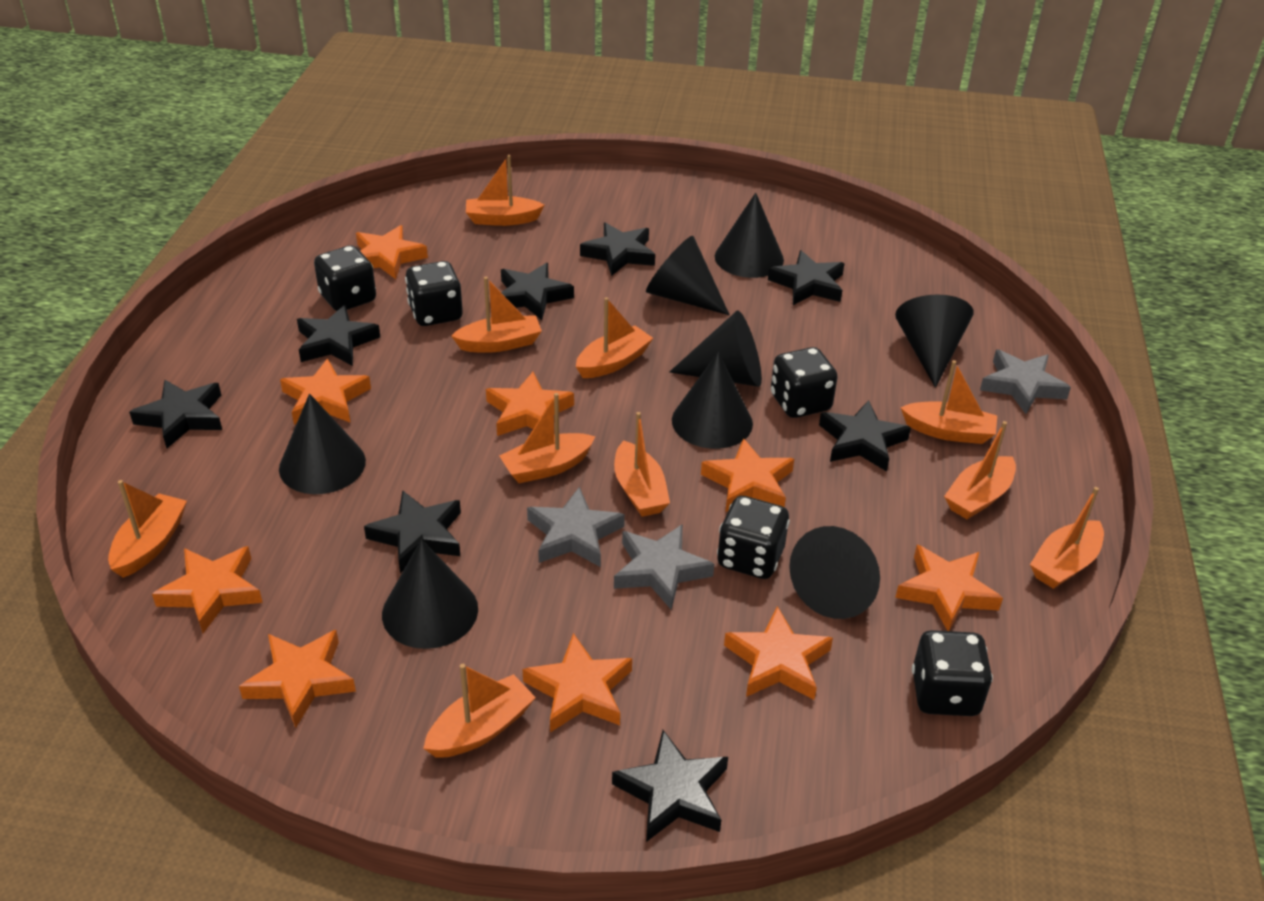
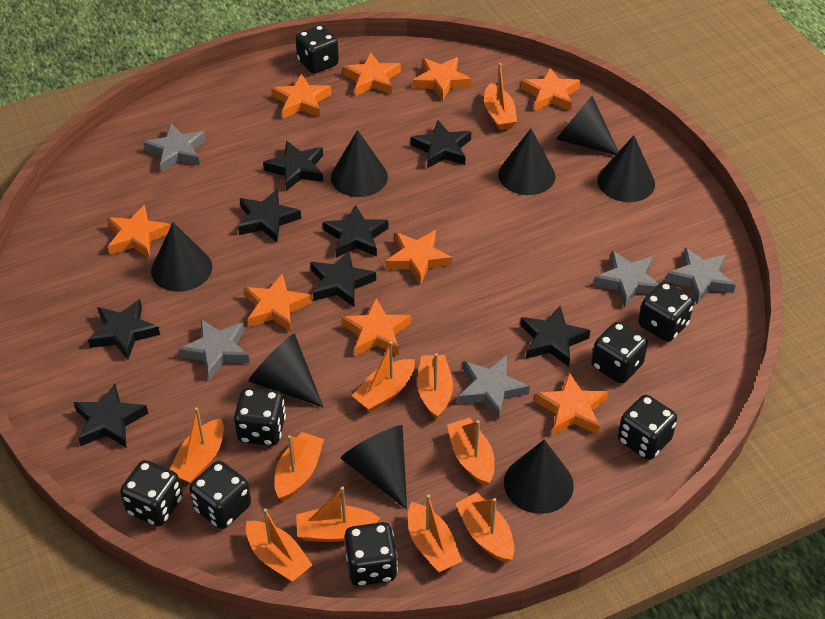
black dice: 5 -> 8
grey star: 3 -> 5

